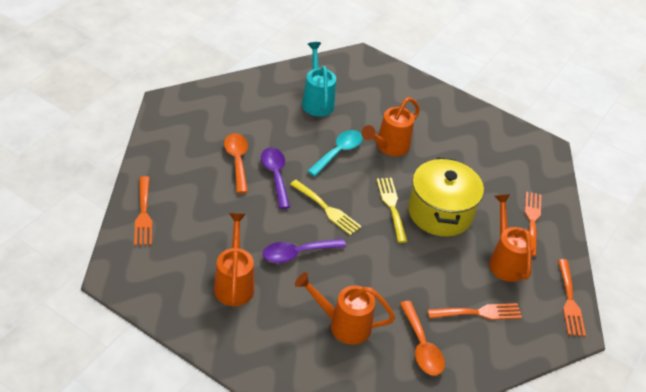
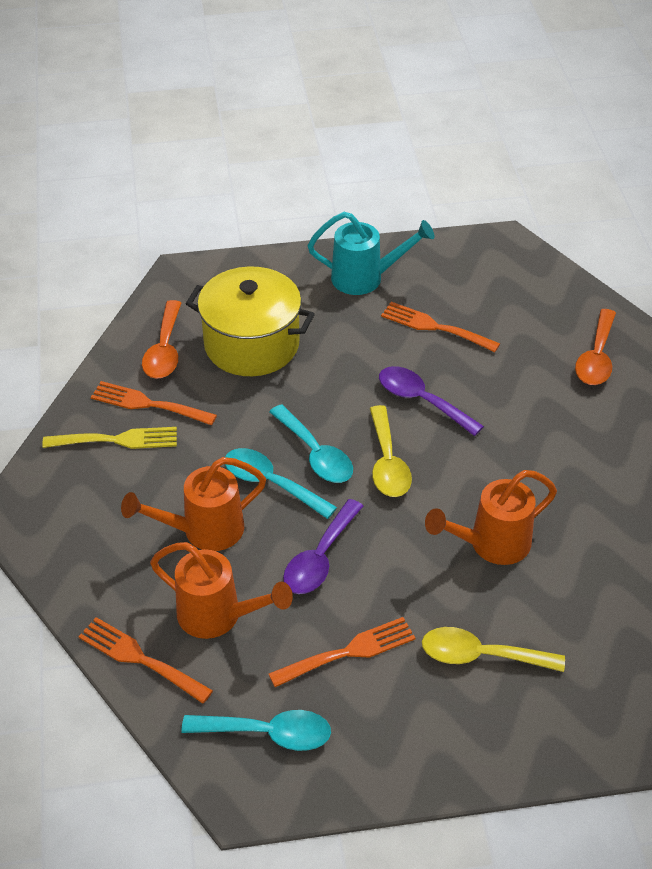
orange watering can: 4 -> 3
turquoise spoon: 1 -> 3
yellow fork: 2 -> 1
yellow spoon: 0 -> 2

